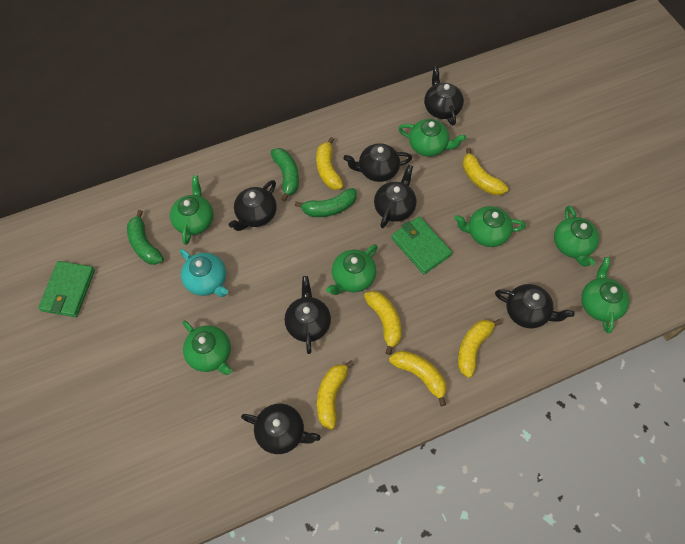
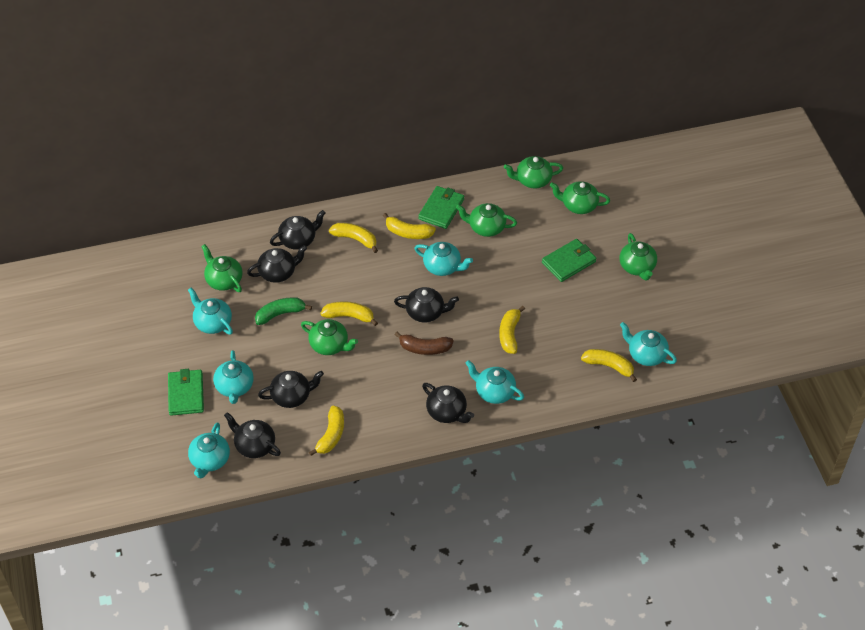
black teapot: 7 -> 6
brown banana: 0 -> 1
green banana: 3 -> 1
green teapot: 7 -> 6
green wallet: 2 -> 3
turquoise teapot: 1 -> 6

